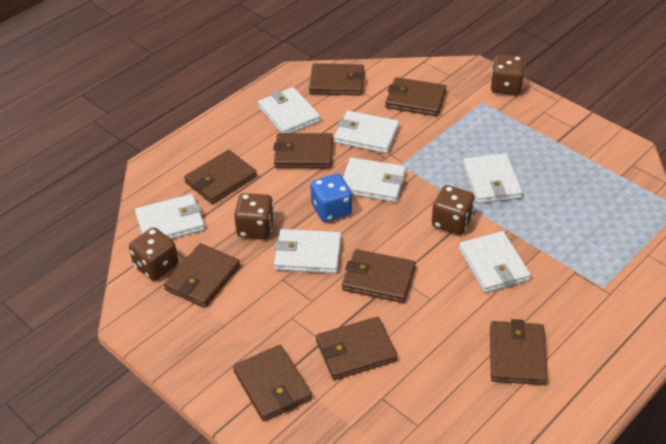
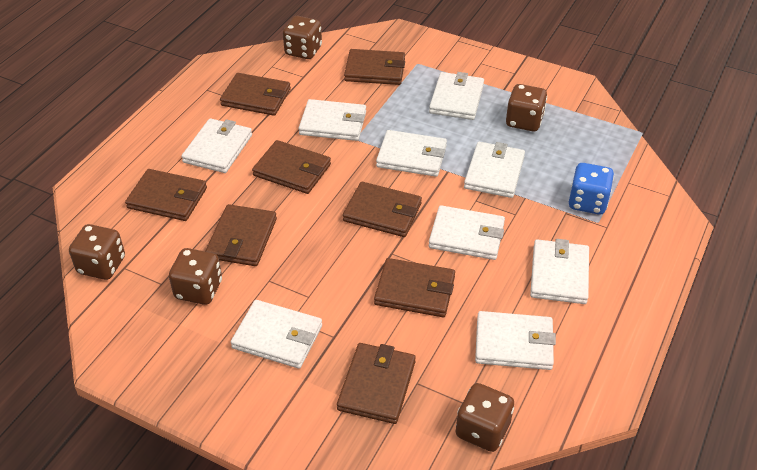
brown dice: 4 -> 5
brown wallet: 9 -> 8
white wallet: 7 -> 9

